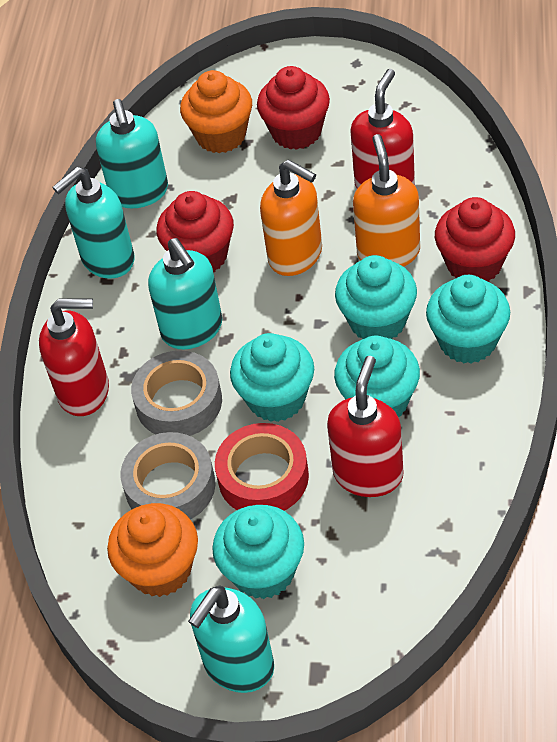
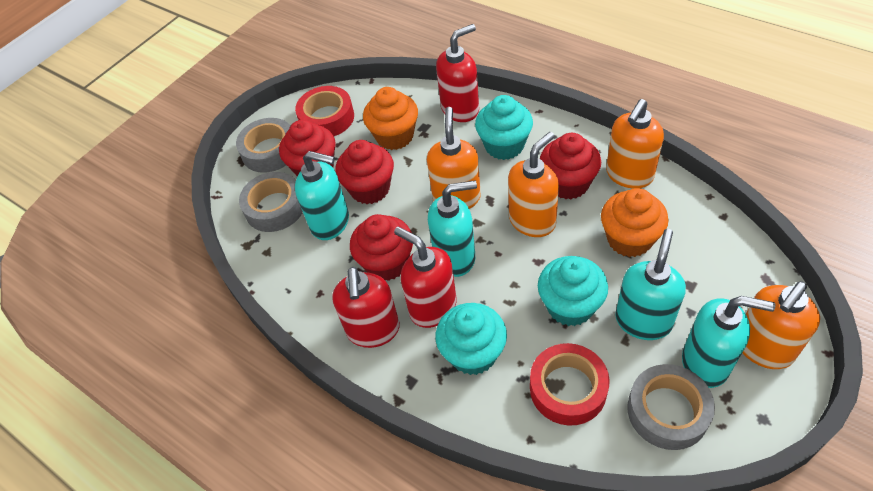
grey tape: 2 -> 3
orange soap dispenser: 2 -> 4
red cupcake: 3 -> 4
red tape: 1 -> 2
turquoise cupcake: 5 -> 3

